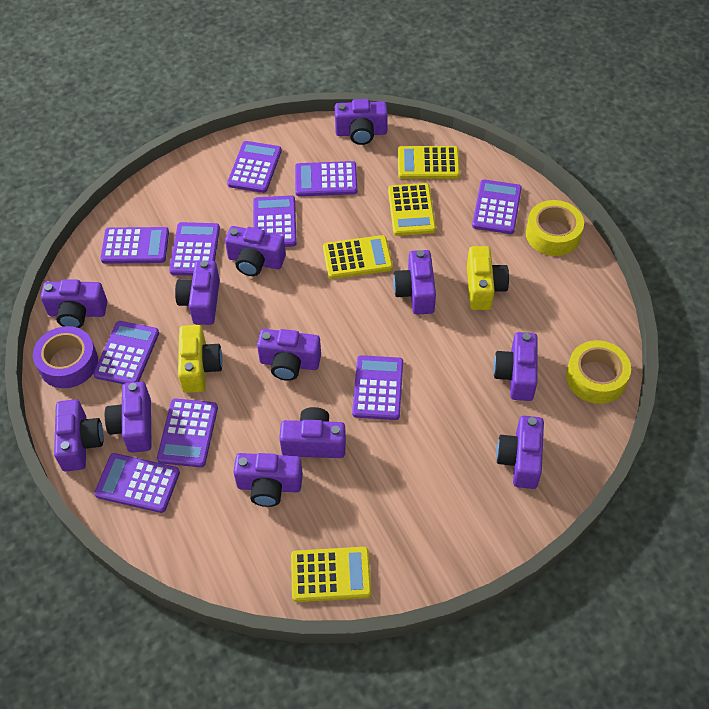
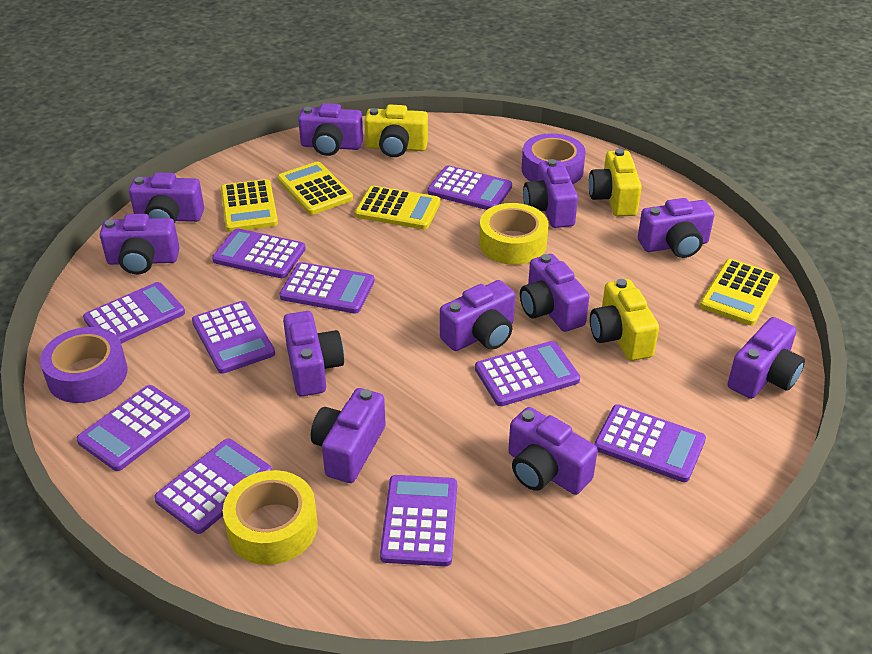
purple camera: 12 -> 11
purple tape: 1 -> 2
yellow camera: 2 -> 3

